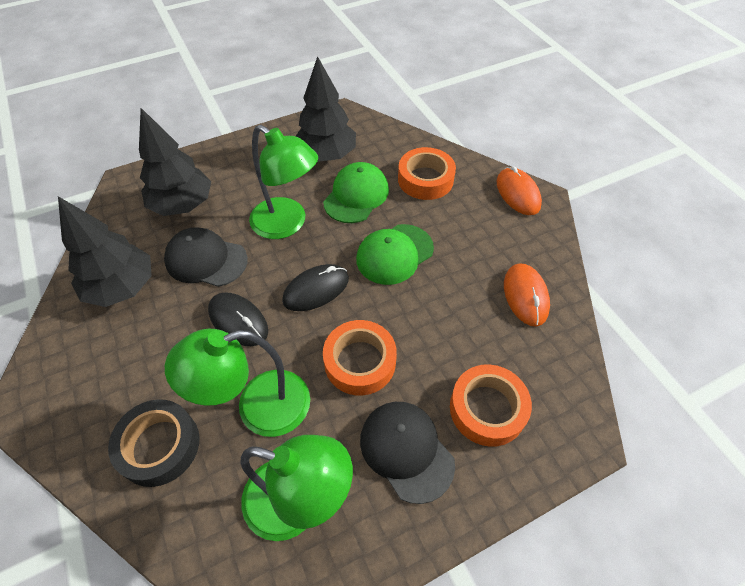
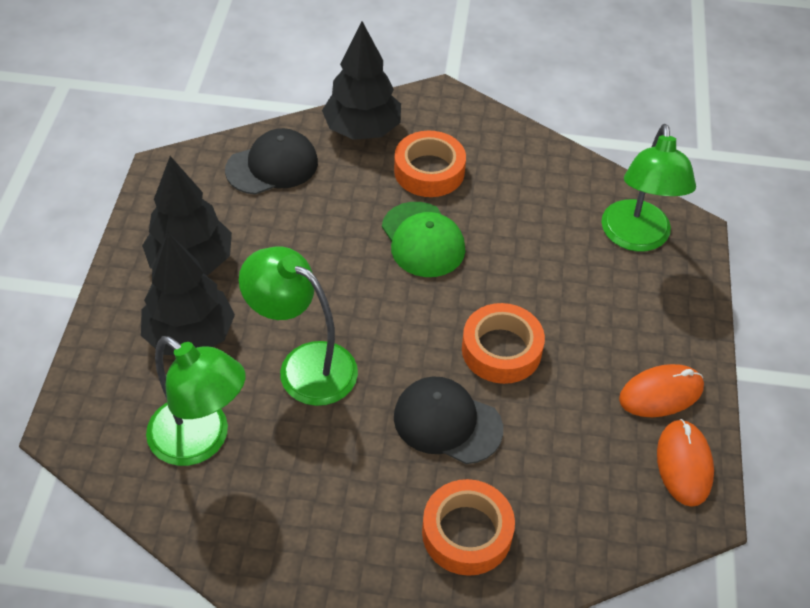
black mouse: 2 -> 0
black tape: 1 -> 0
green cap: 2 -> 1

